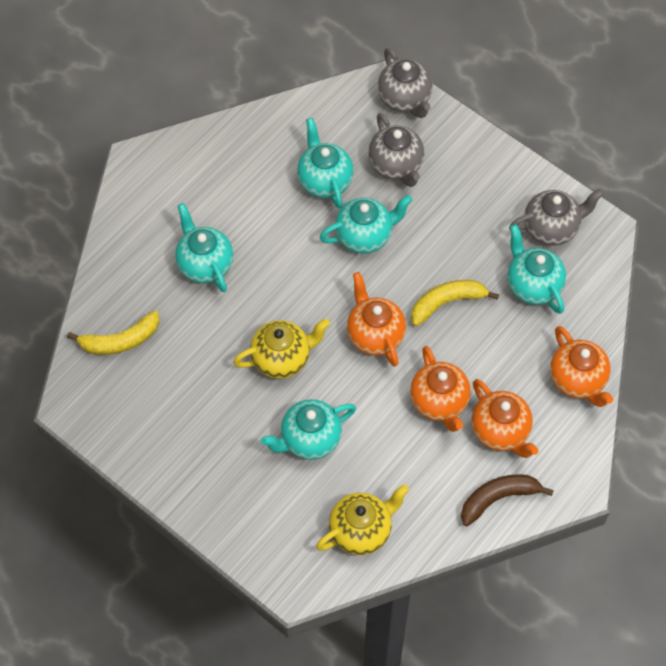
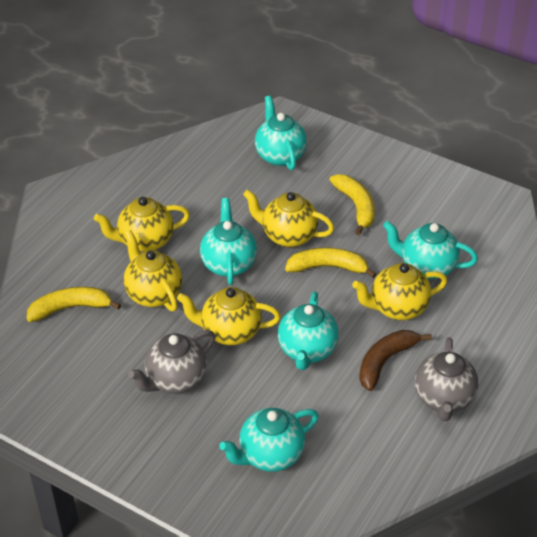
grey teapot: 3 -> 2
orange teapot: 4 -> 0
yellow banana: 2 -> 3
yellow teapot: 2 -> 5

